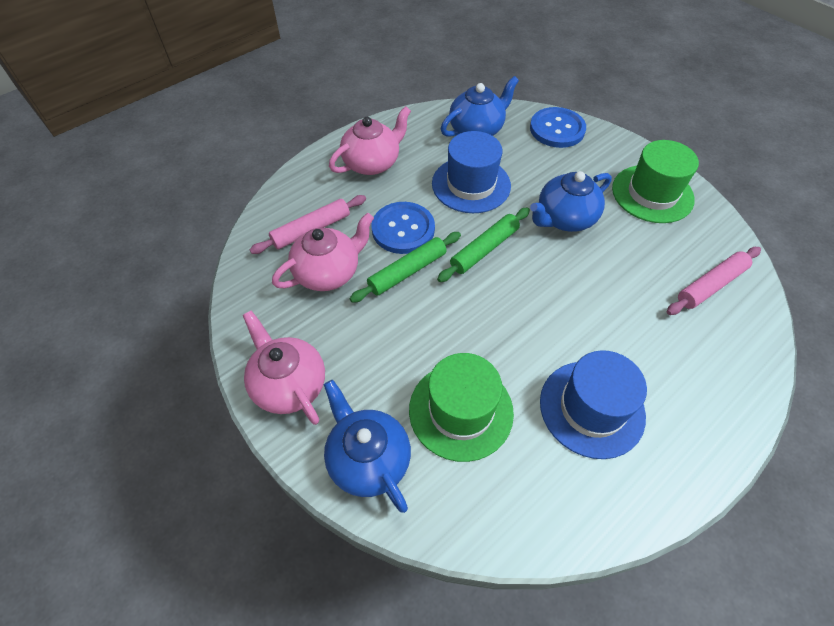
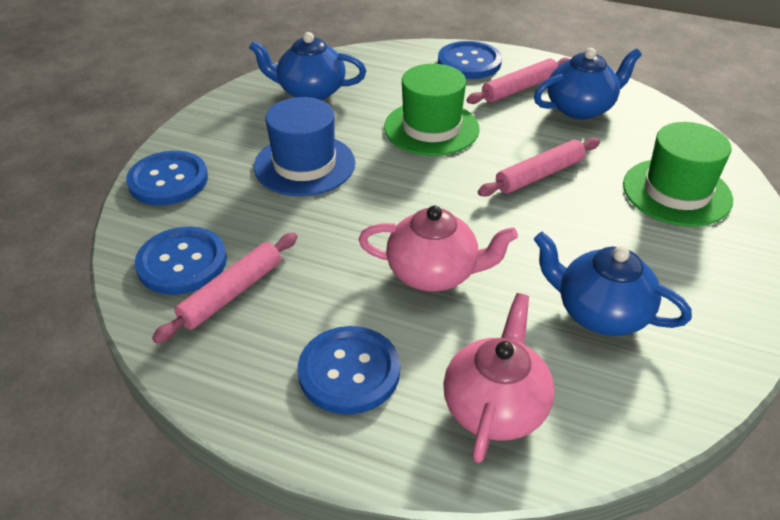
blue button: 2 -> 4
blue hat: 2 -> 1
green rolling pin: 2 -> 0
pink rolling pin: 2 -> 3
pink teapot: 3 -> 2

